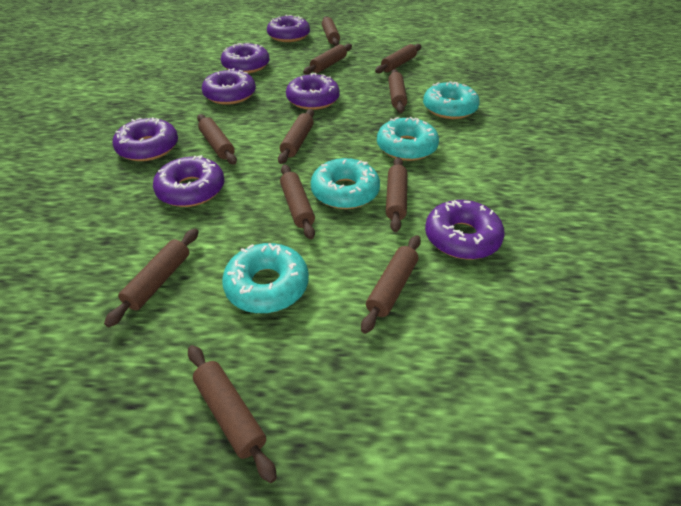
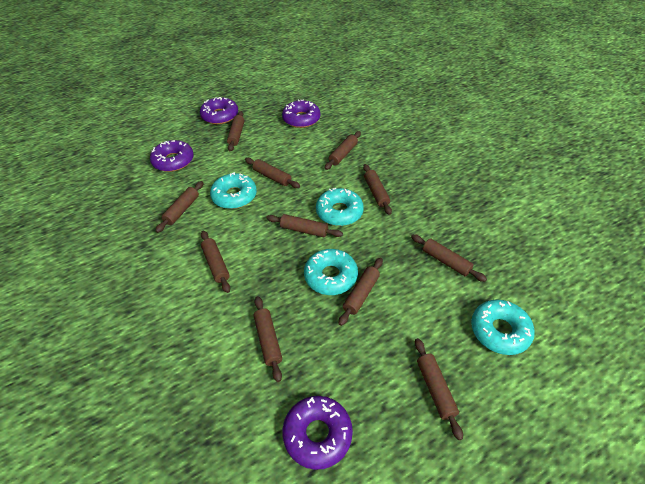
purple donut: 7 -> 4

